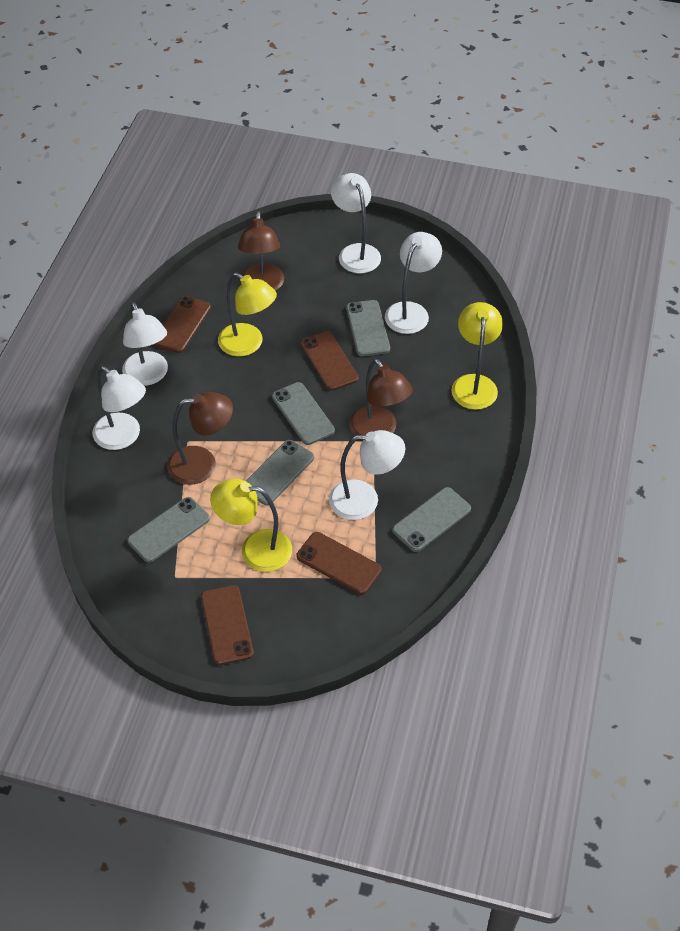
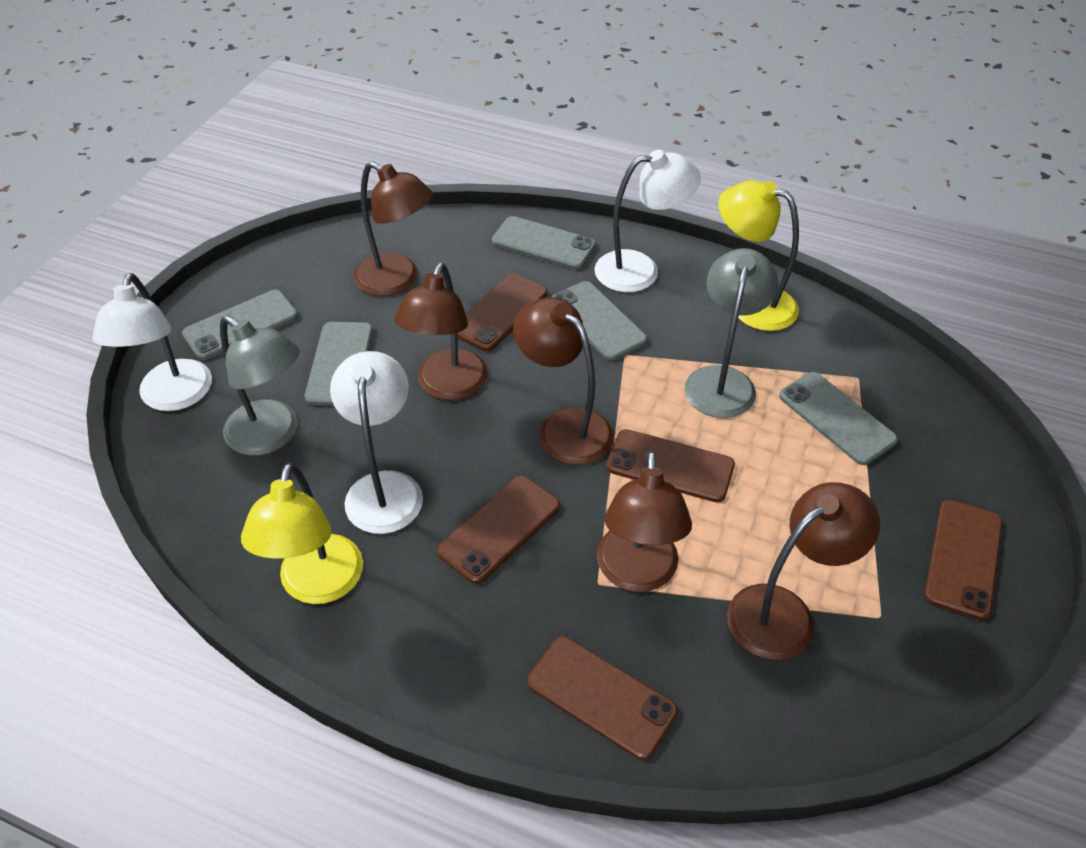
brown lamp: 3 -> 5
brown phone: 4 -> 5
grey lamp: 0 -> 2
white lamp: 5 -> 3
yellow lamp: 3 -> 2

